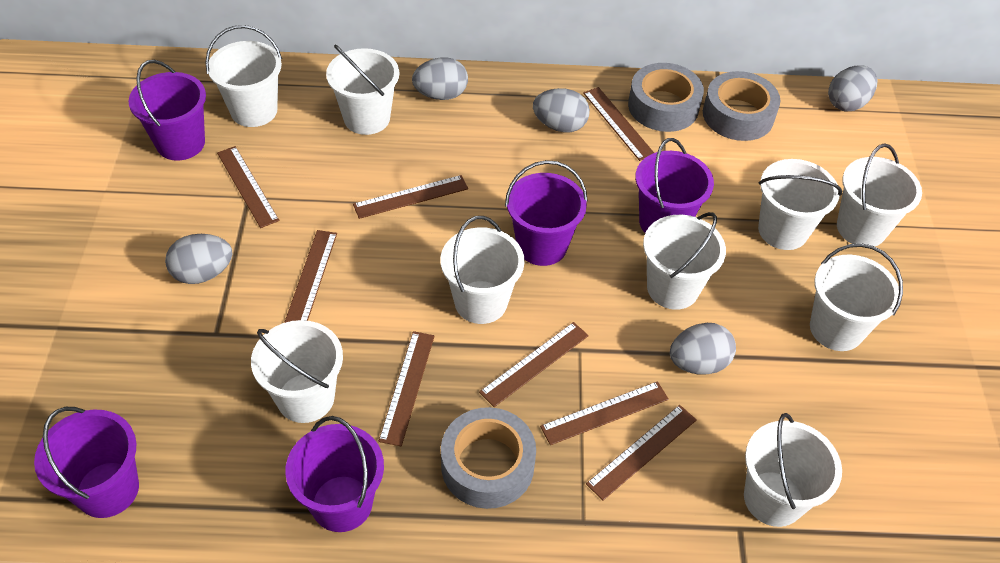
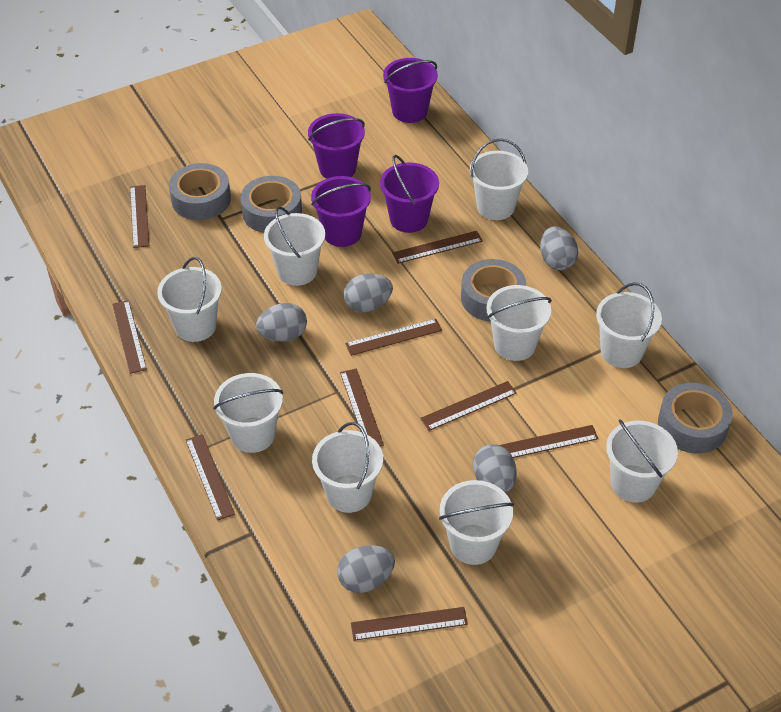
brown ruler: 8 -> 9
grey tape: 3 -> 4
purple bucket: 5 -> 4

